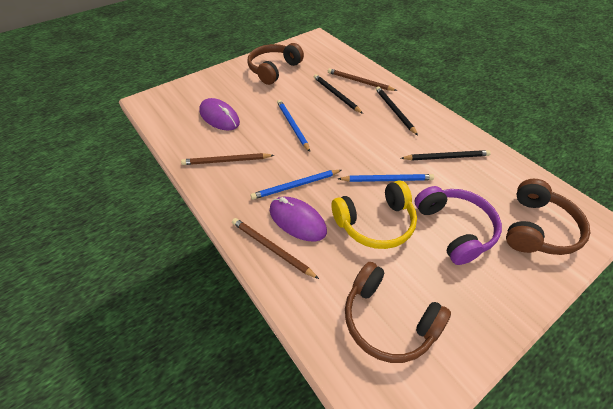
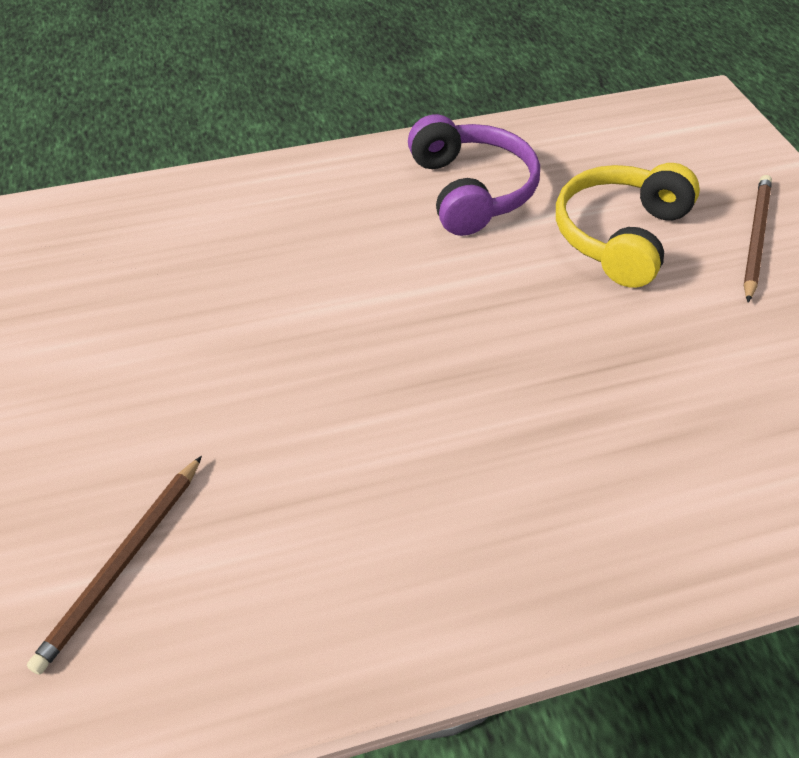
black pencil: 3 -> 0
blue pencil: 3 -> 0
brown headphones: 3 -> 0
brown pencil: 3 -> 2
purple mouse: 2 -> 0

